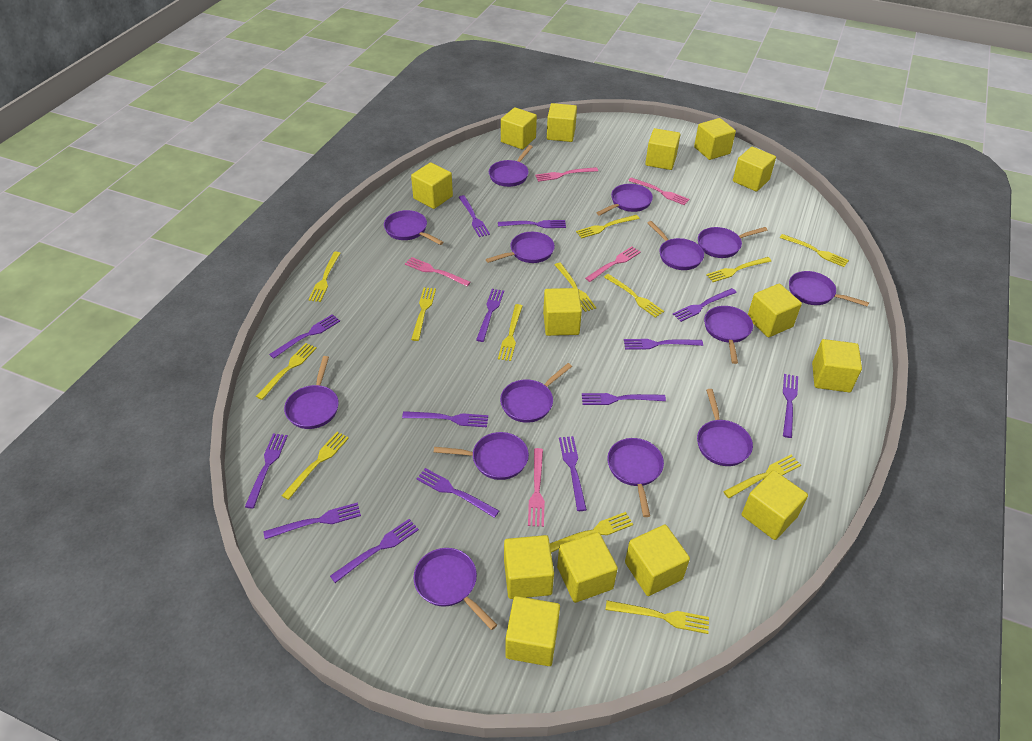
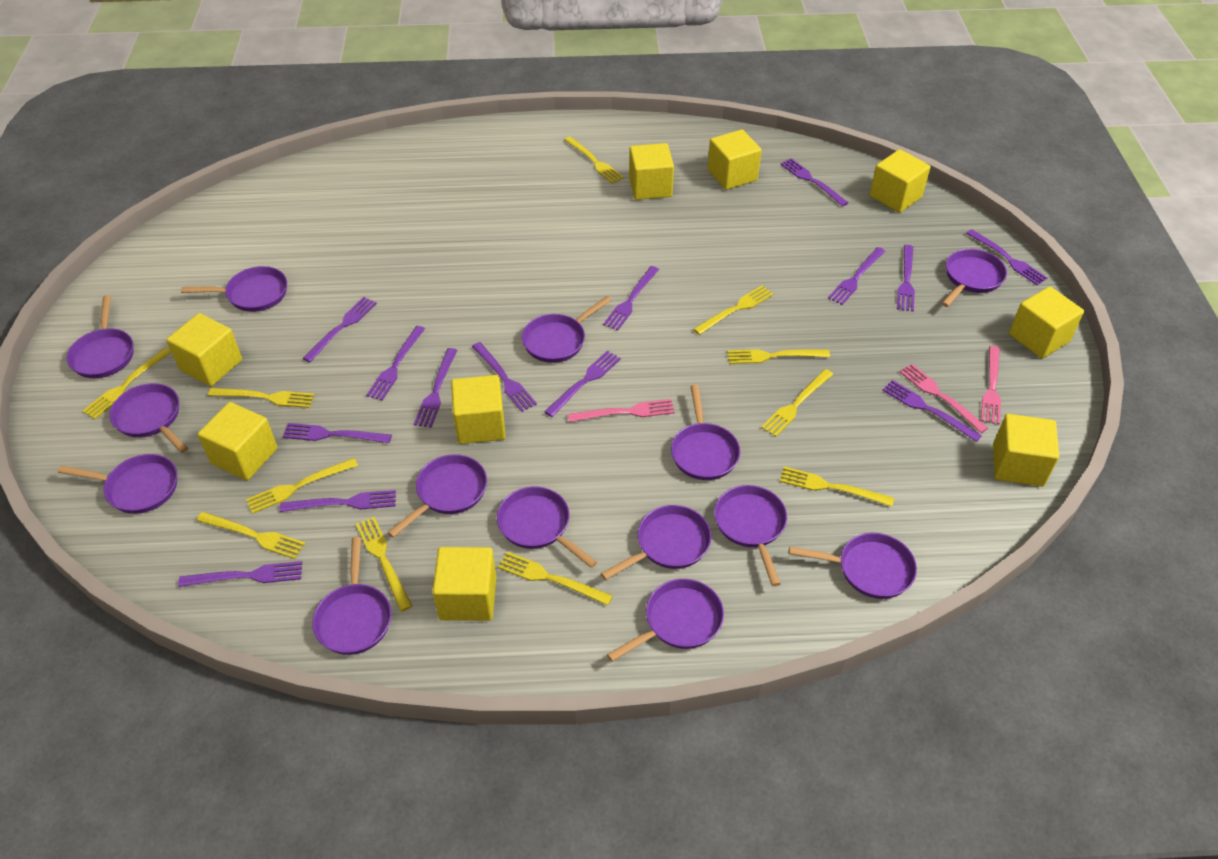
pink fork: 5 -> 3
yellow cube: 14 -> 9
yellow fork: 13 -> 11

